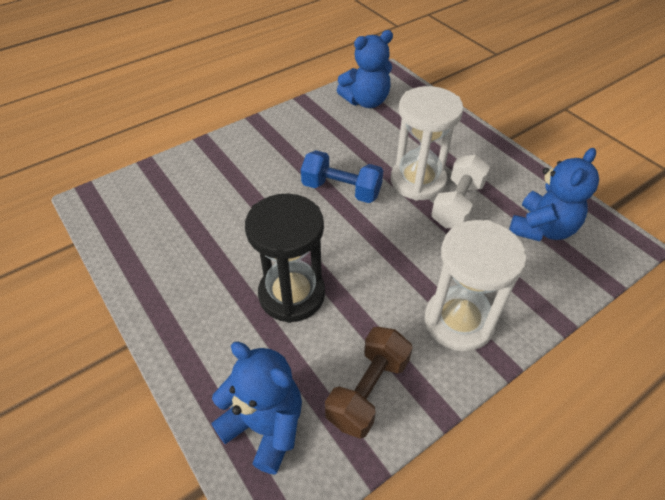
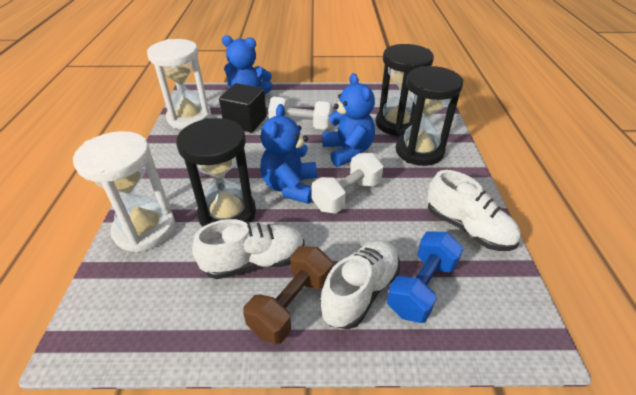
black cube: 0 -> 1
black hourglass: 1 -> 3
white dumbbell: 1 -> 2
white shoe: 0 -> 3

